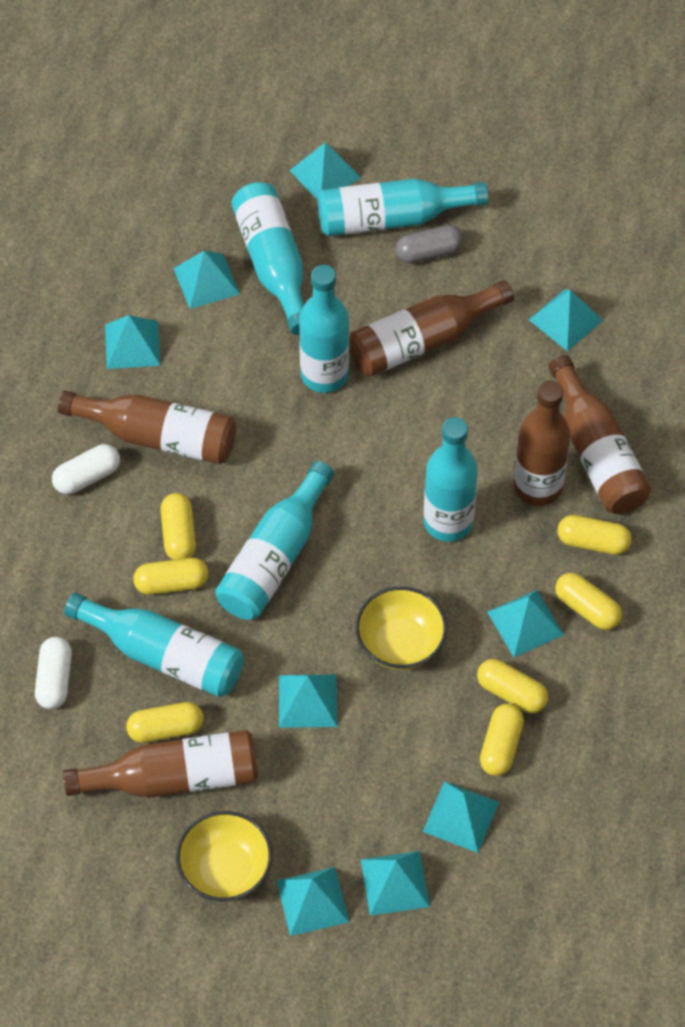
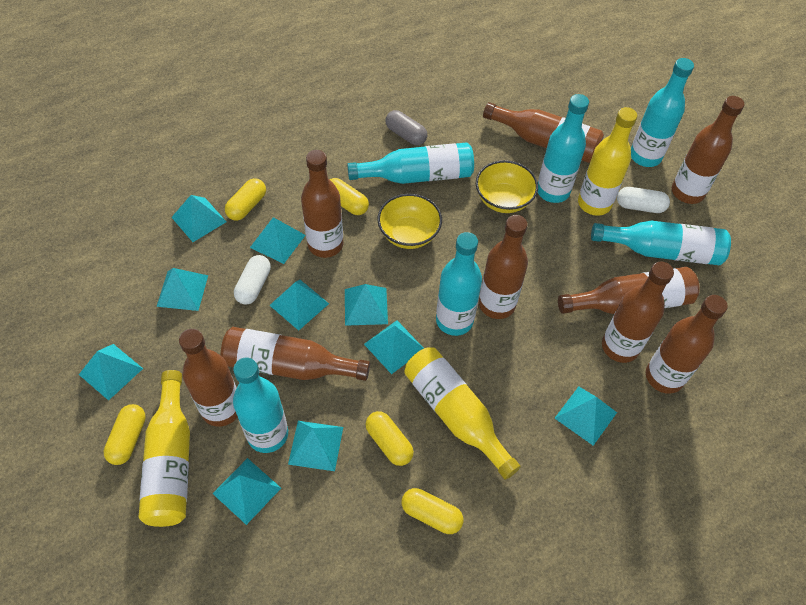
brown bottle: 5 -> 9
turquoise pyramid: 9 -> 10
yellow bottle: 0 -> 3
yellow capsule: 7 -> 5

